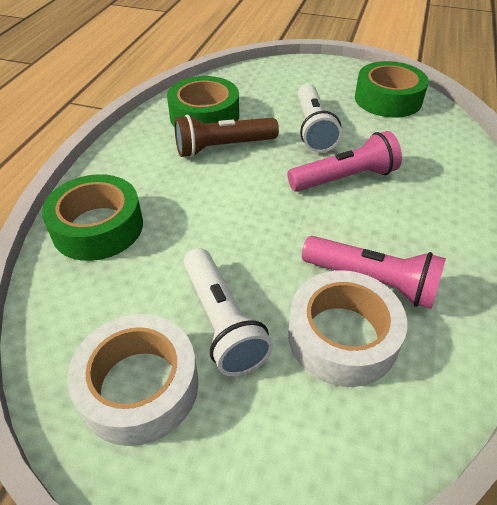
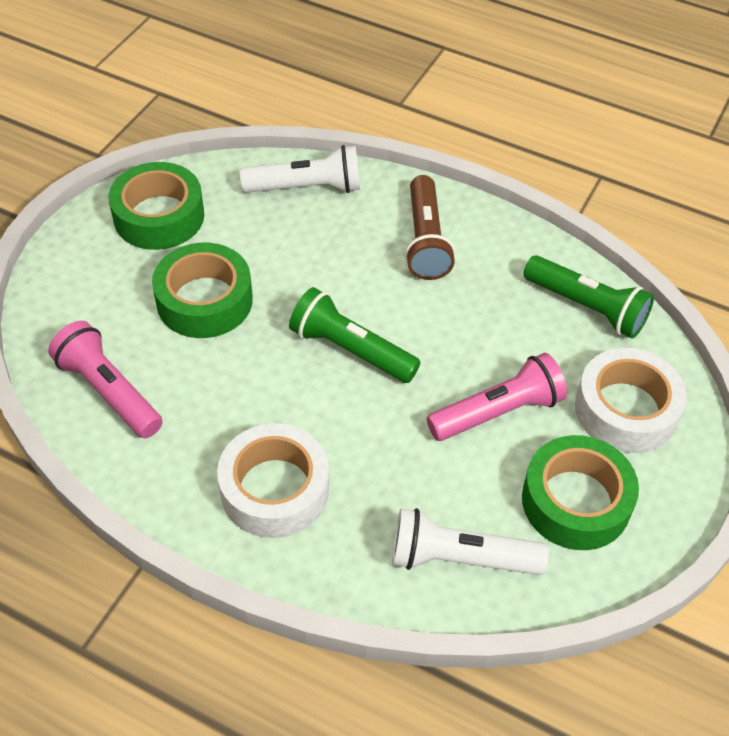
green flashlight: 0 -> 2

